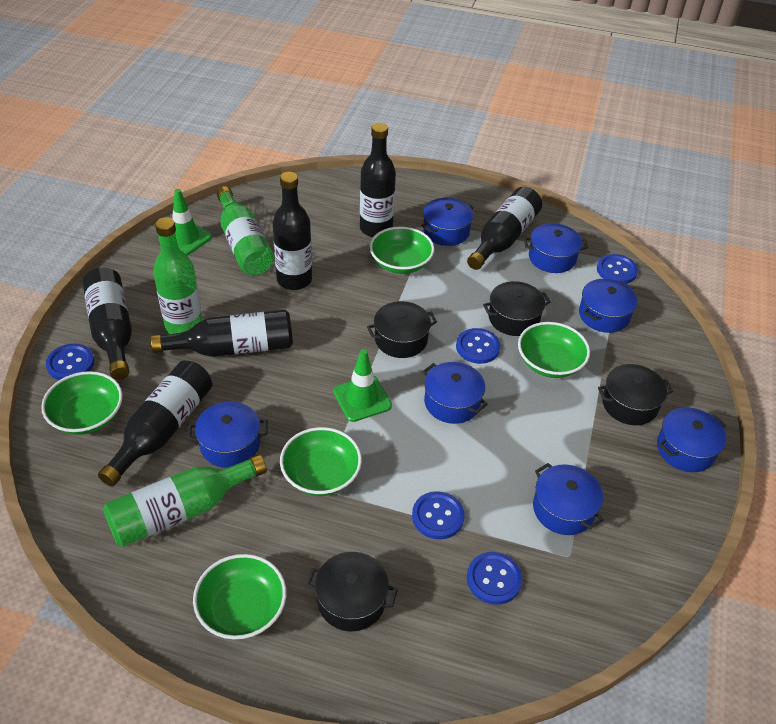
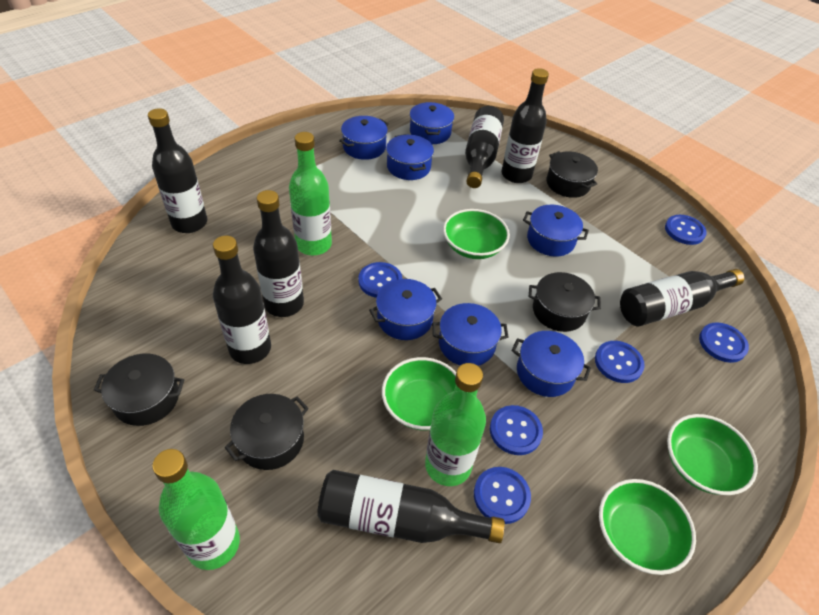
black bottle: 6 -> 7
blue button: 5 -> 6
green bowl: 5 -> 4
green traffic cone: 2 -> 0

